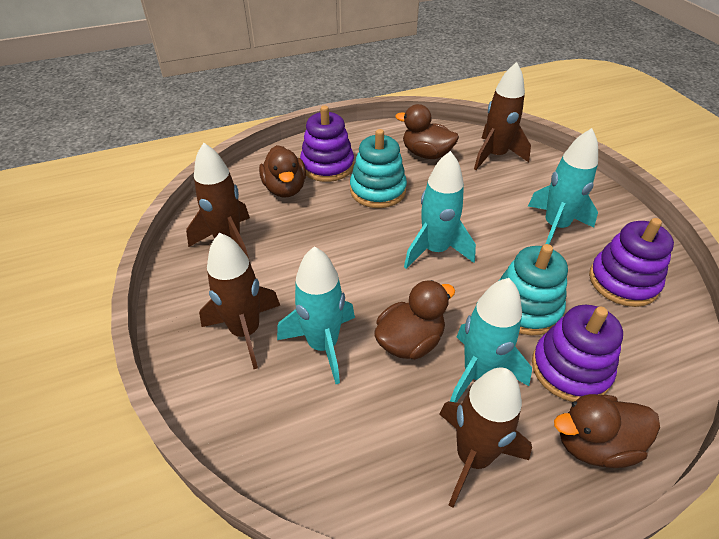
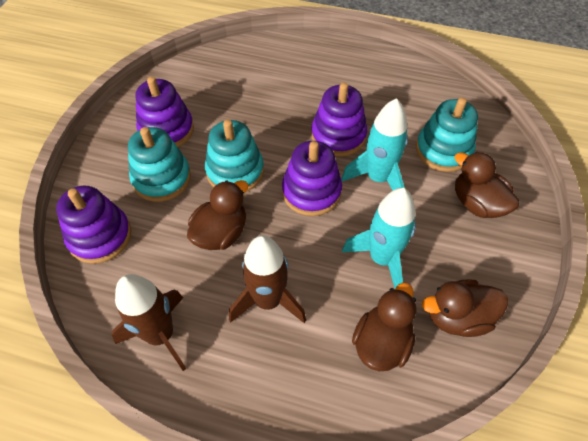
brown rocket: 4 -> 2
purple stacking toy: 3 -> 4
turquoise rocket: 4 -> 2
turquoise stacking toy: 2 -> 3

